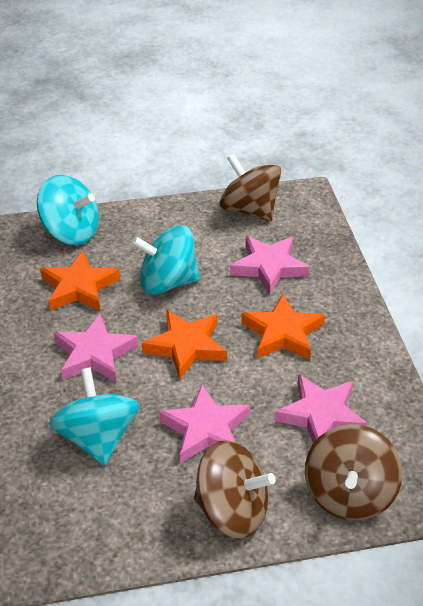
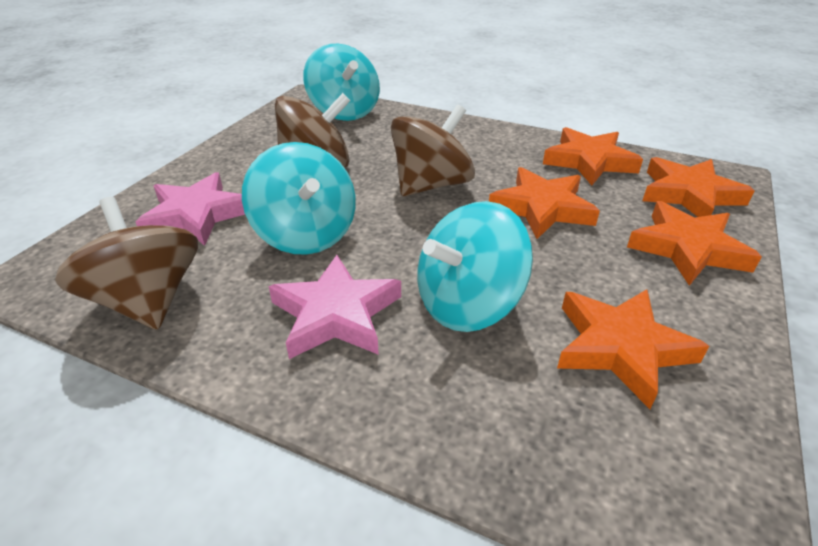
orange star: 3 -> 5
pink star: 4 -> 2

